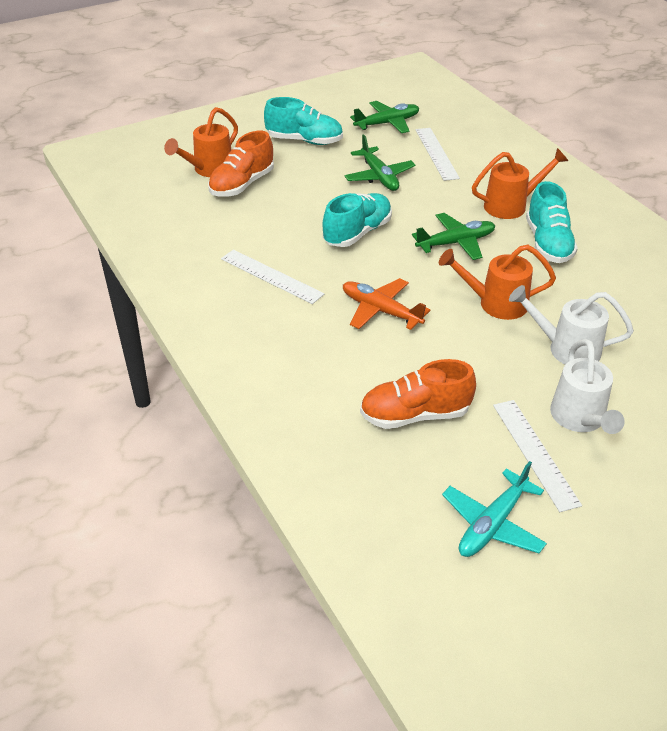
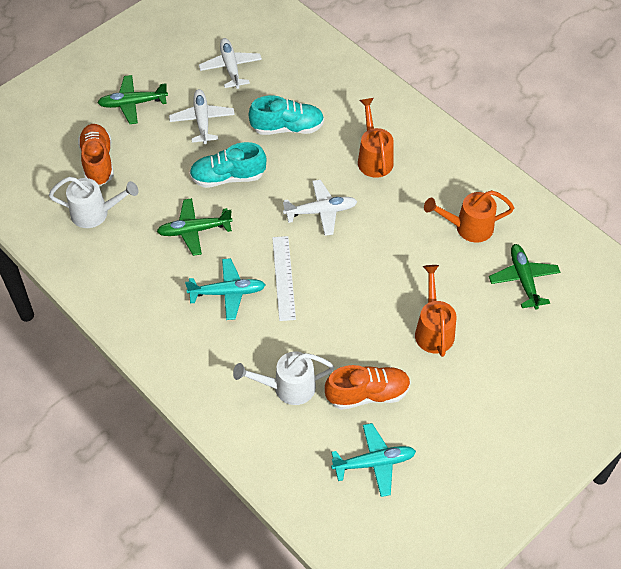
orange plane: 1 -> 0
turquoise plane: 1 -> 2
turquoise shoe: 3 -> 2
white plane: 0 -> 3
white ruler: 3 -> 1

